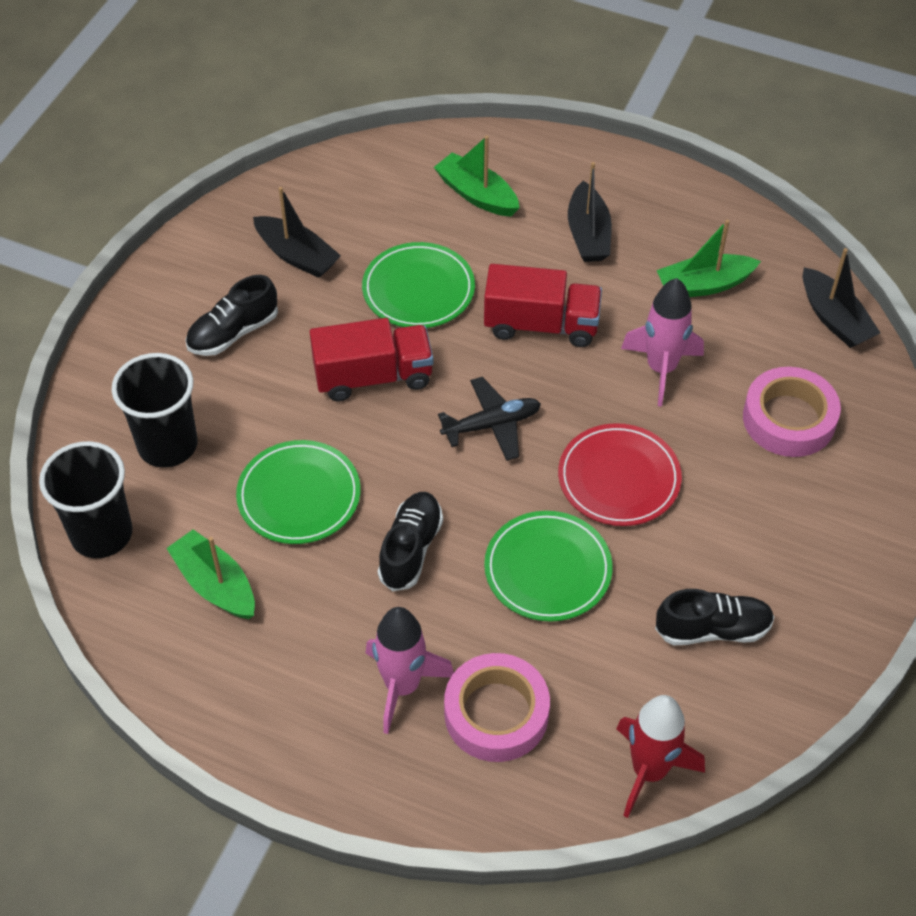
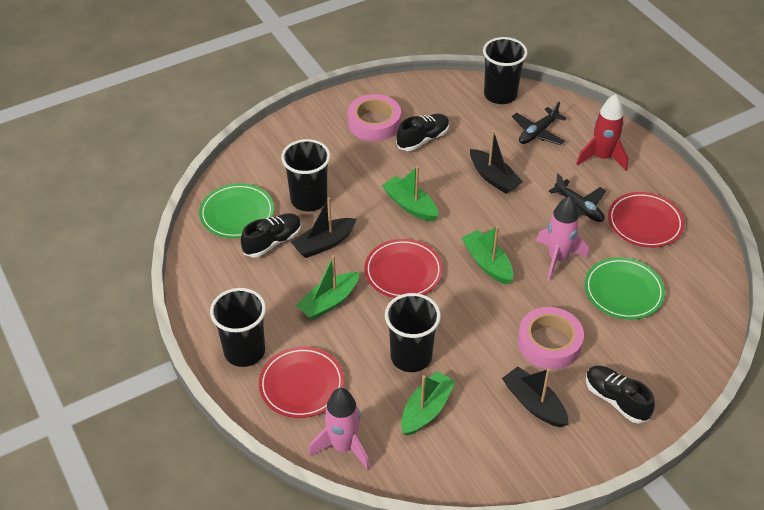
black cup: 2 -> 4
black plane: 1 -> 2
green boat: 3 -> 4
green plate: 3 -> 2
red plate: 1 -> 3
red truck: 2 -> 0

